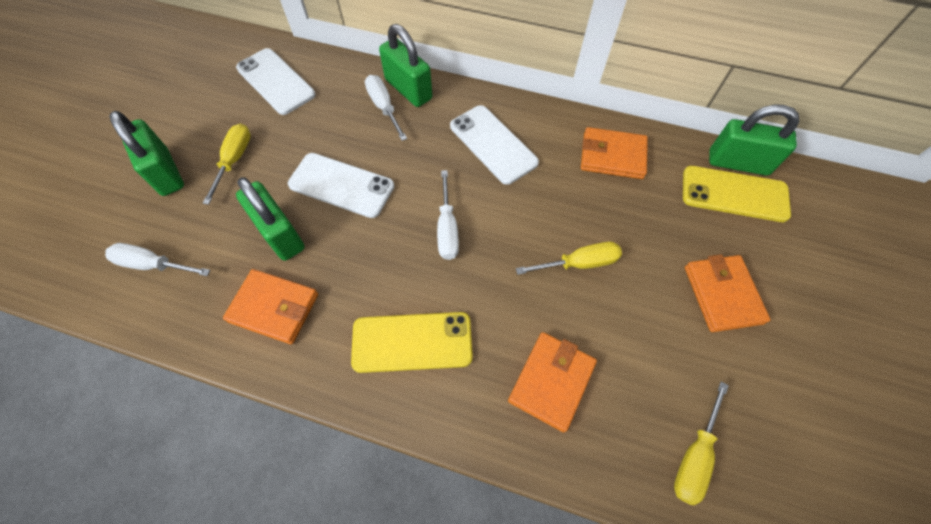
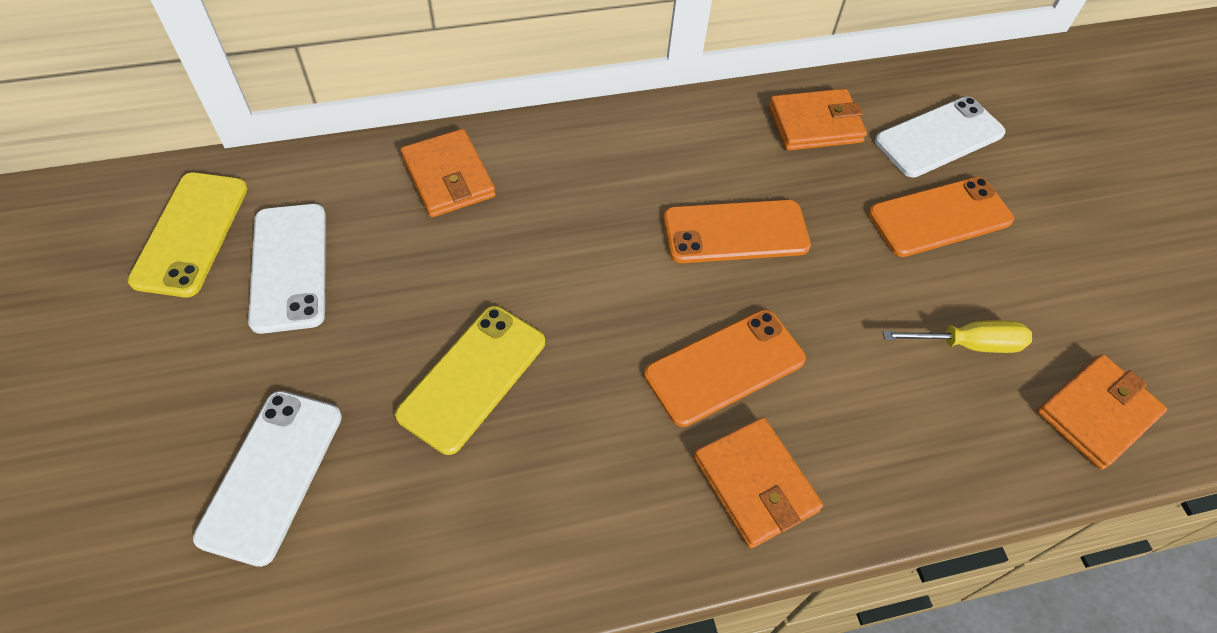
green padlock: 4 -> 0
orange phone: 0 -> 3
white screwdriver: 3 -> 0
yellow screwdriver: 3 -> 1

